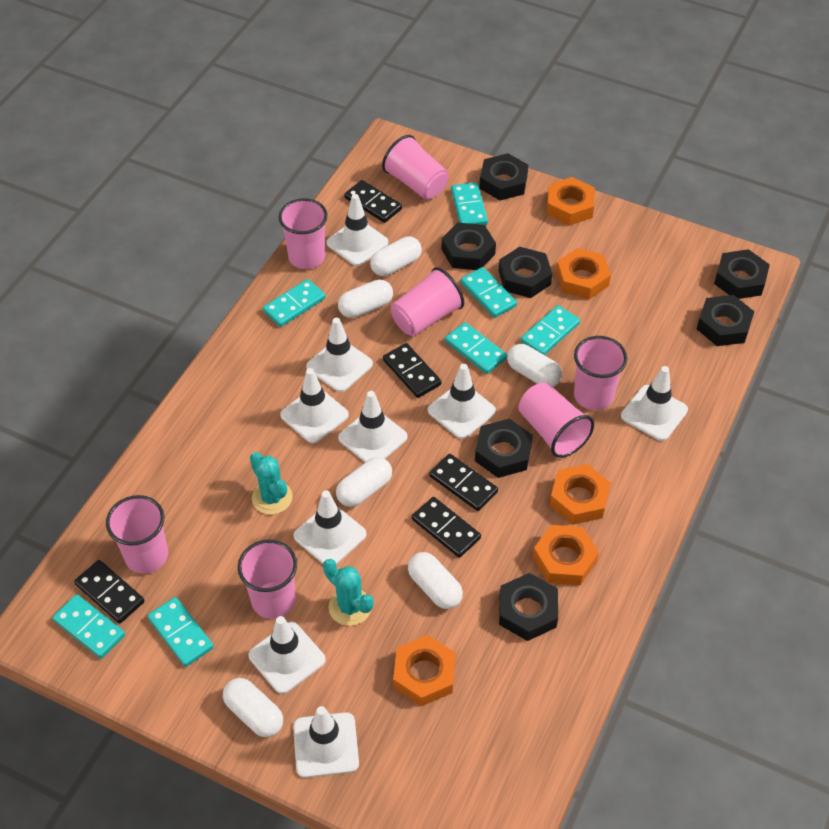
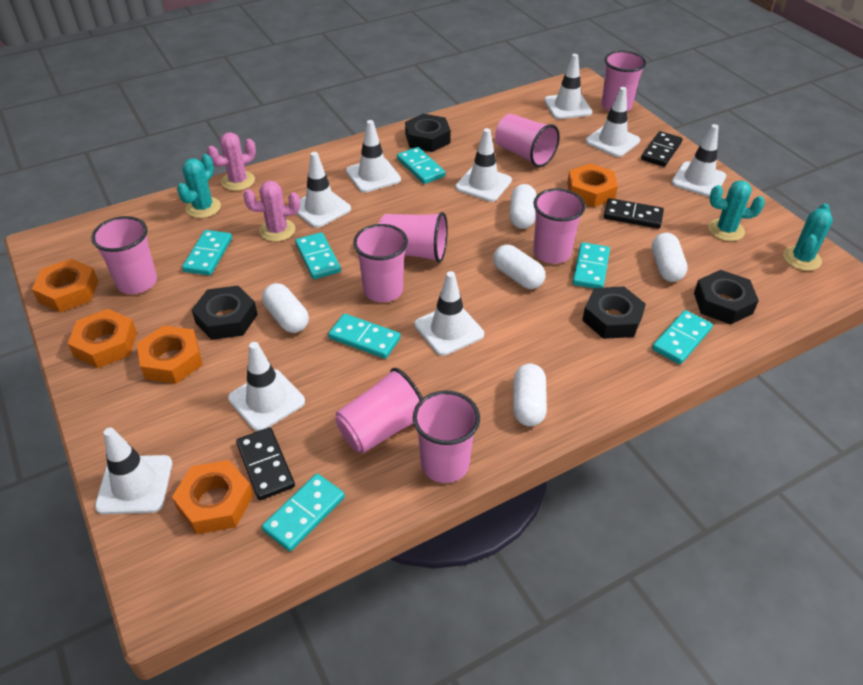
black domino: 5 -> 3
black nut: 7 -> 4
pink cactus: 0 -> 2
pink cup: 7 -> 8
turquoise cactus: 2 -> 3
white capsule: 6 -> 5

